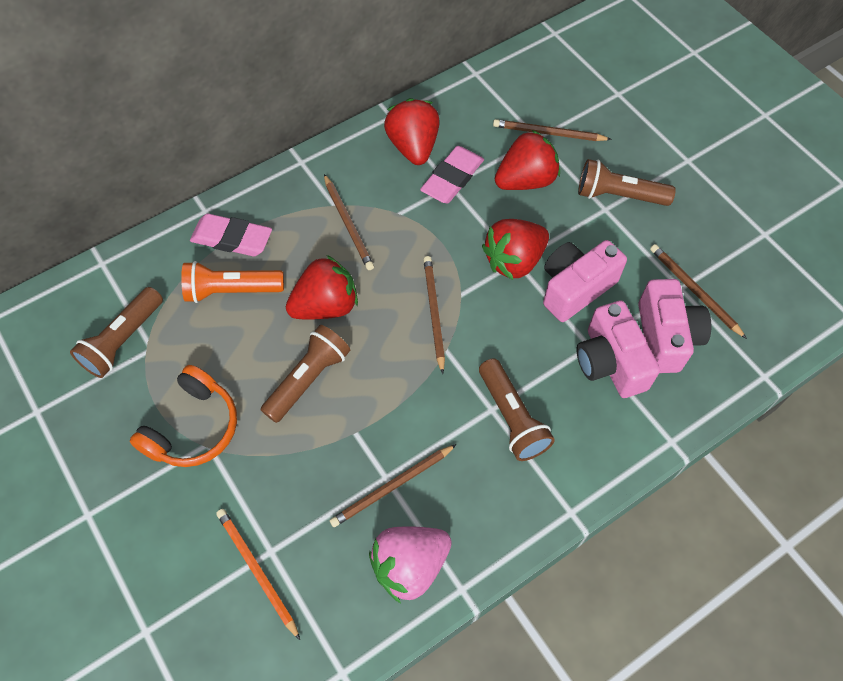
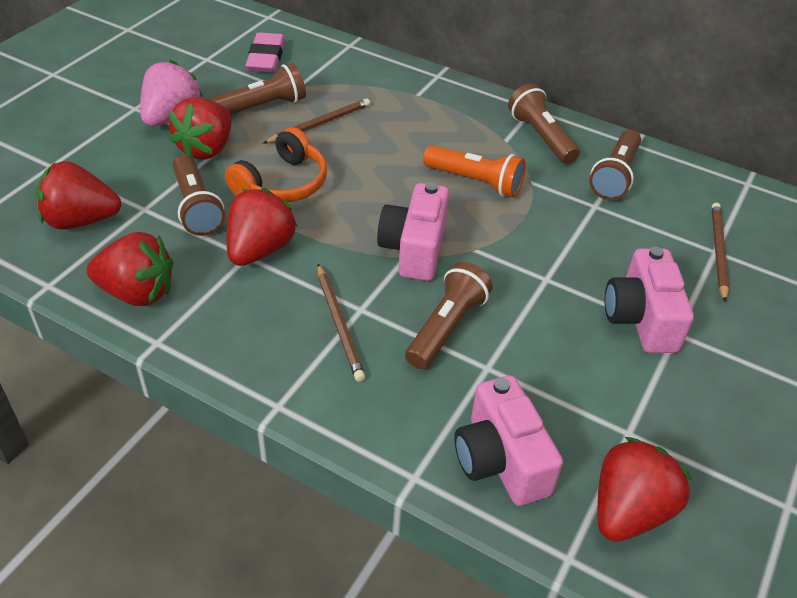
brown flashlight: 4 -> 5
brown pencil: 5 -> 3
orange pencil: 1 -> 0
pink eraser: 2 -> 1
red strawberry: 4 -> 5

